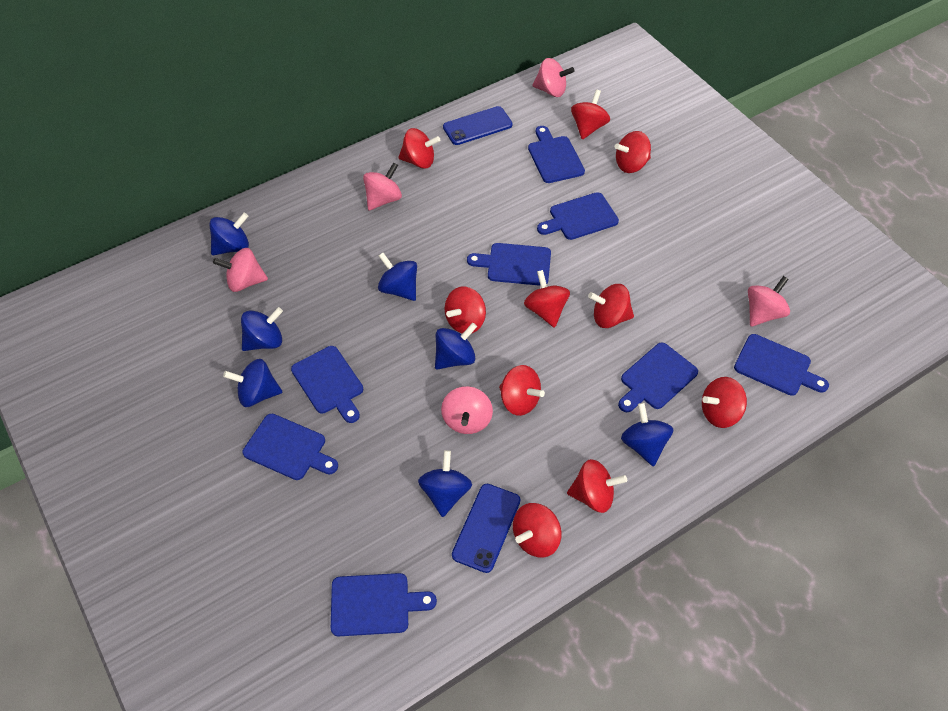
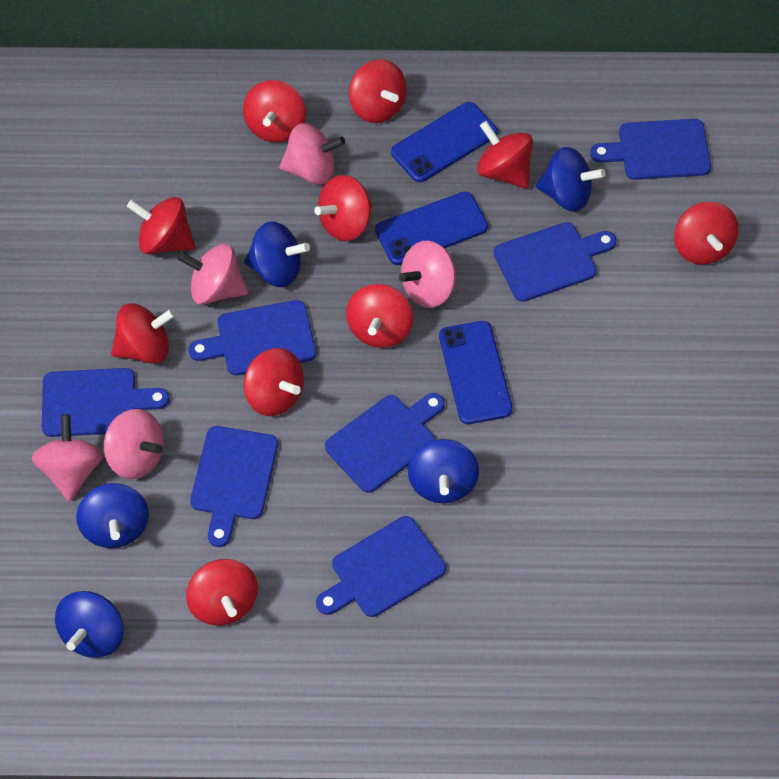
blue cutting board: 8 -> 7
blue phone: 2 -> 3
blue spinning top: 7 -> 5

